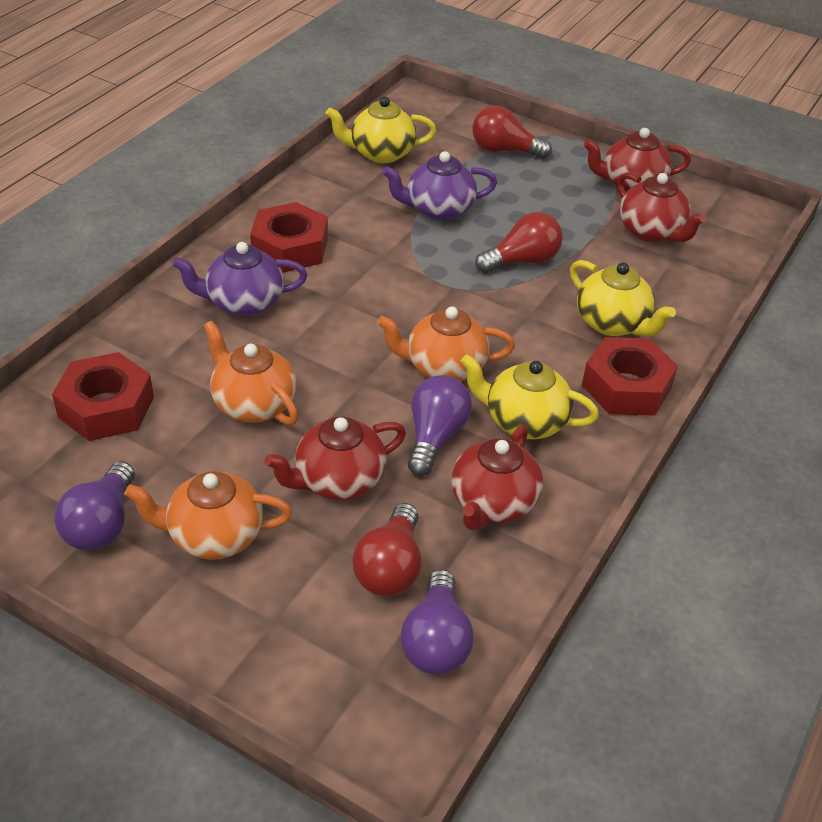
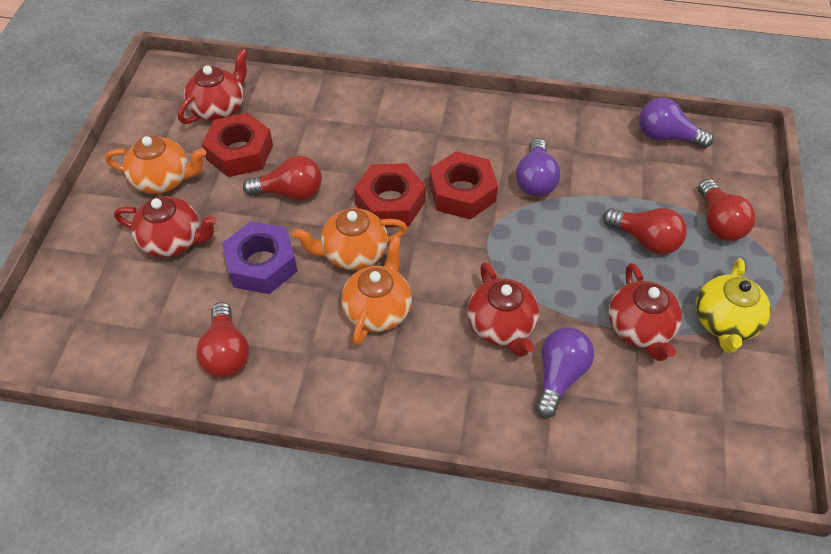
purple nut: 0 -> 1
purple teapot: 2 -> 0
red light bulb: 3 -> 4
yellow teapot: 3 -> 1

